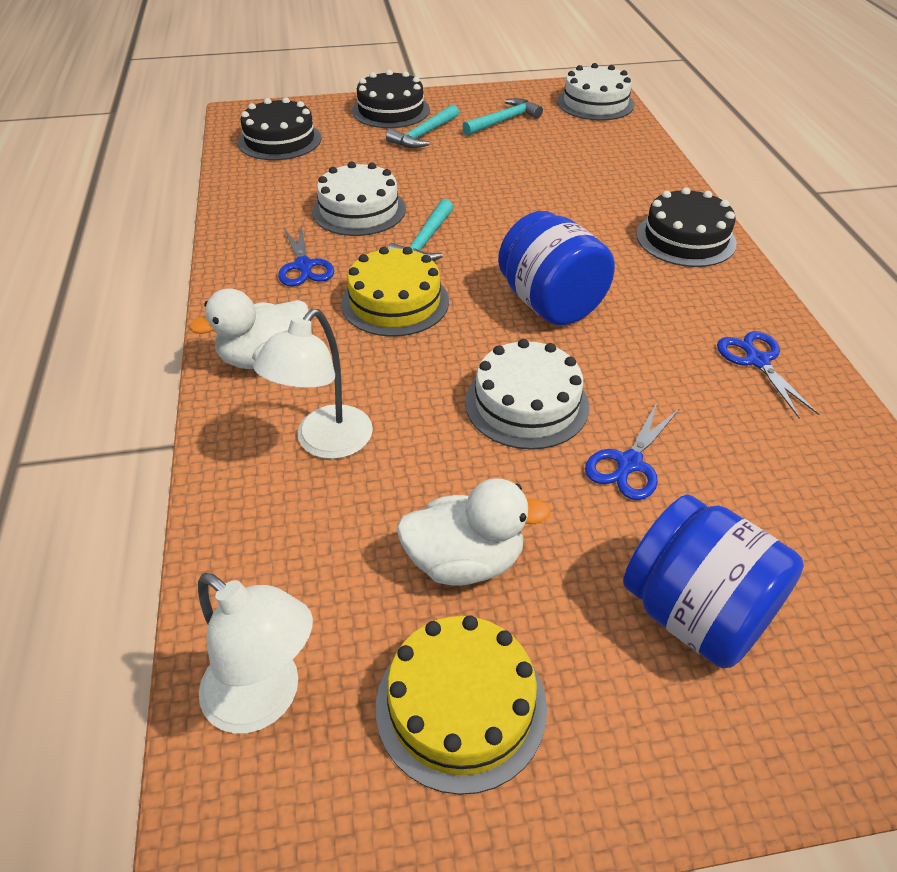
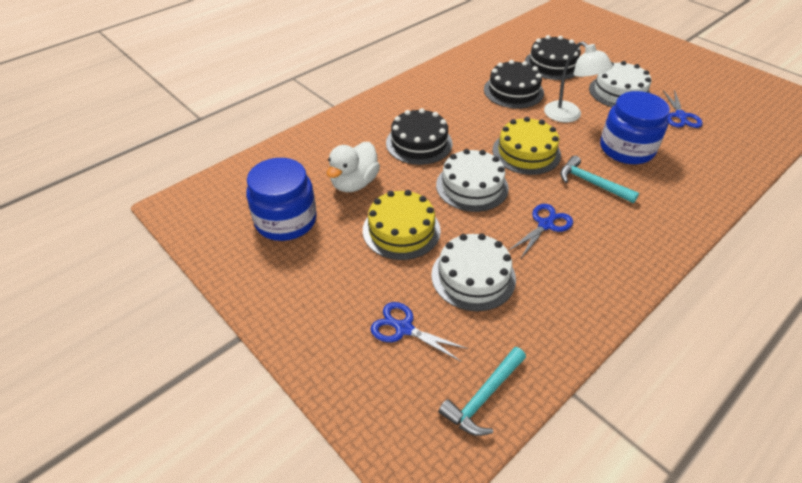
turquoise hammer: 3 -> 2
white duck: 2 -> 1
white lamp: 2 -> 1

